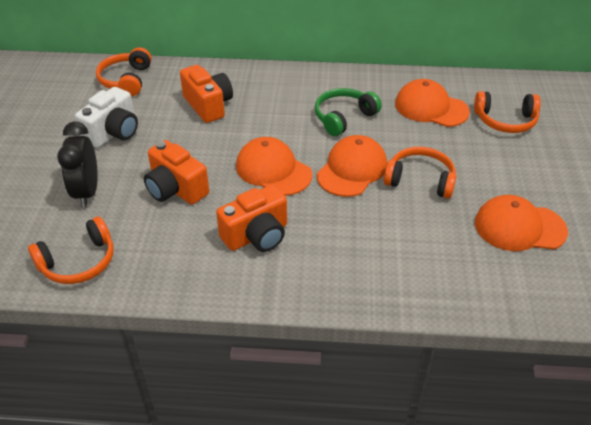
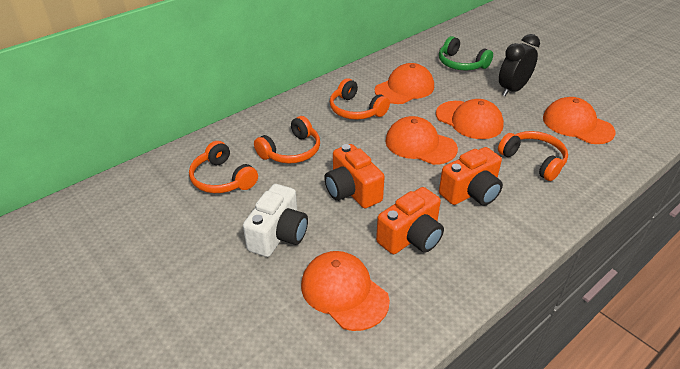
orange cap: 4 -> 5

